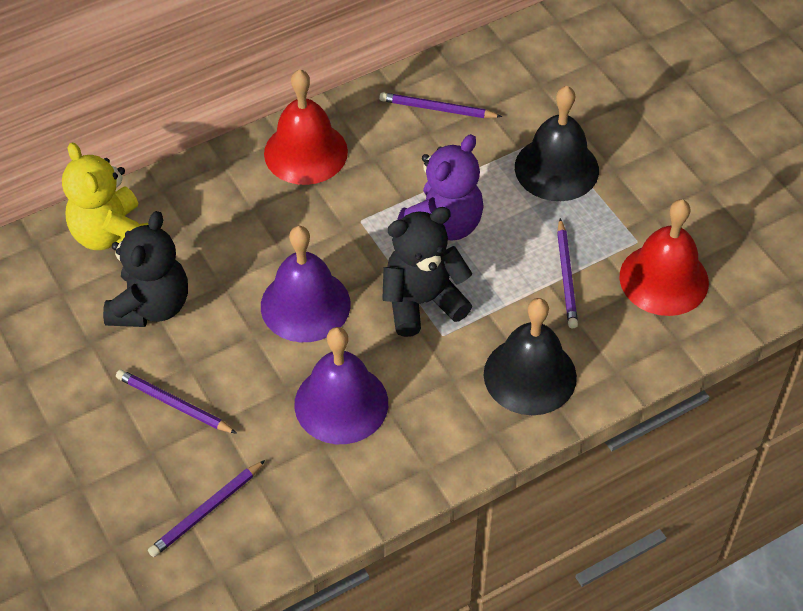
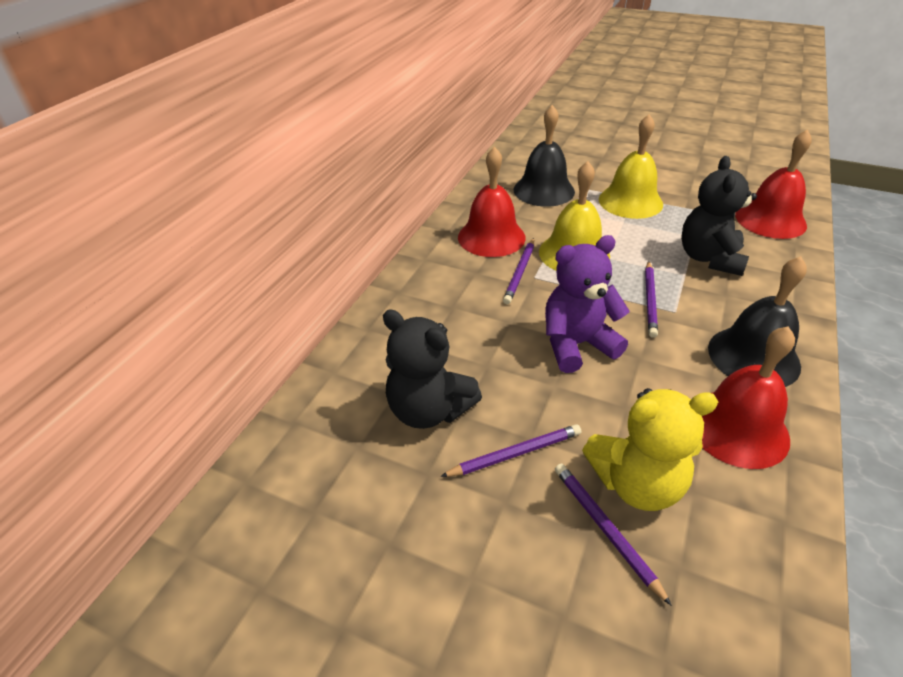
purple bell: 2 -> 0
red bell: 2 -> 3
yellow bell: 0 -> 2

